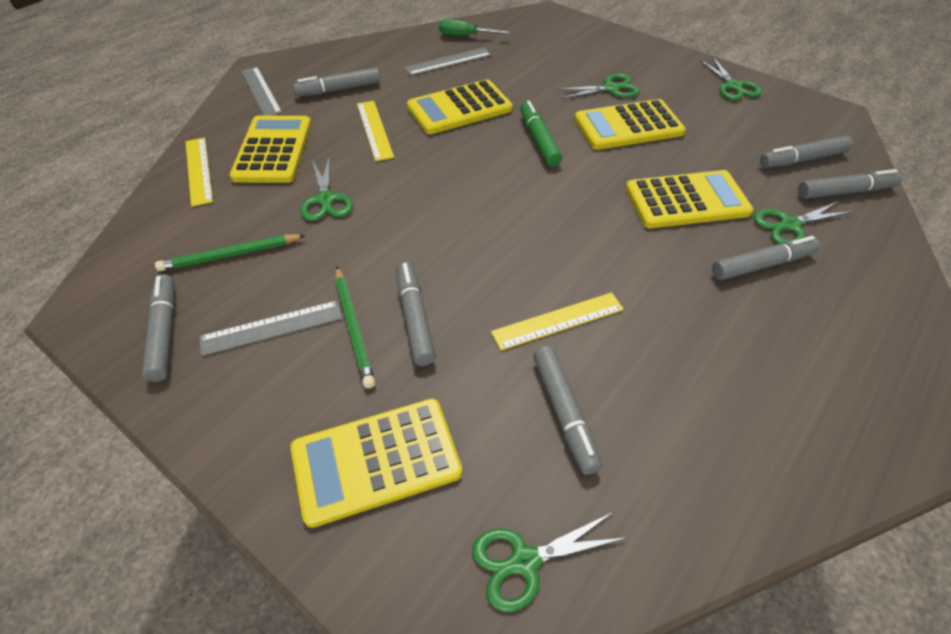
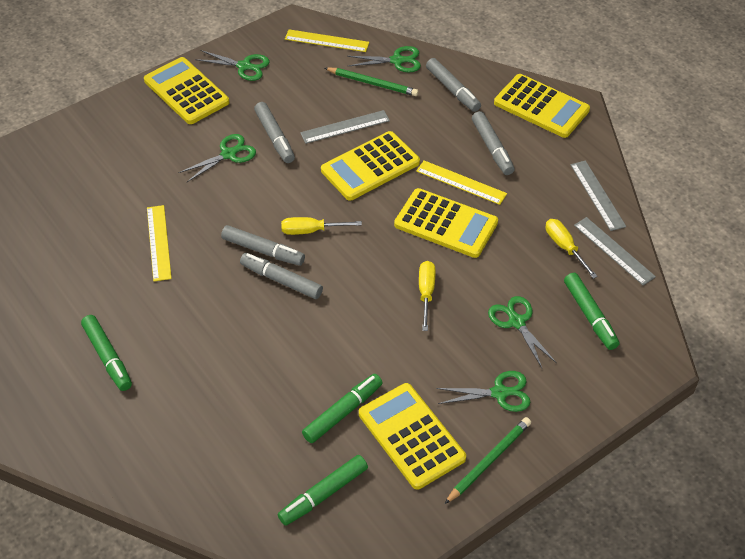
green marker: 1 -> 4
green screwdriver: 1 -> 0
grey marker: 7 -> 5
yellow screwdriver: 0 -> 3

